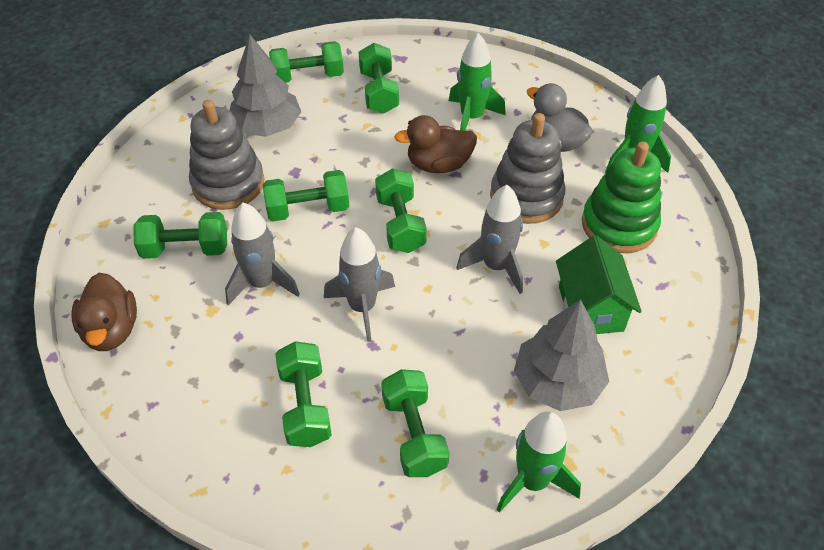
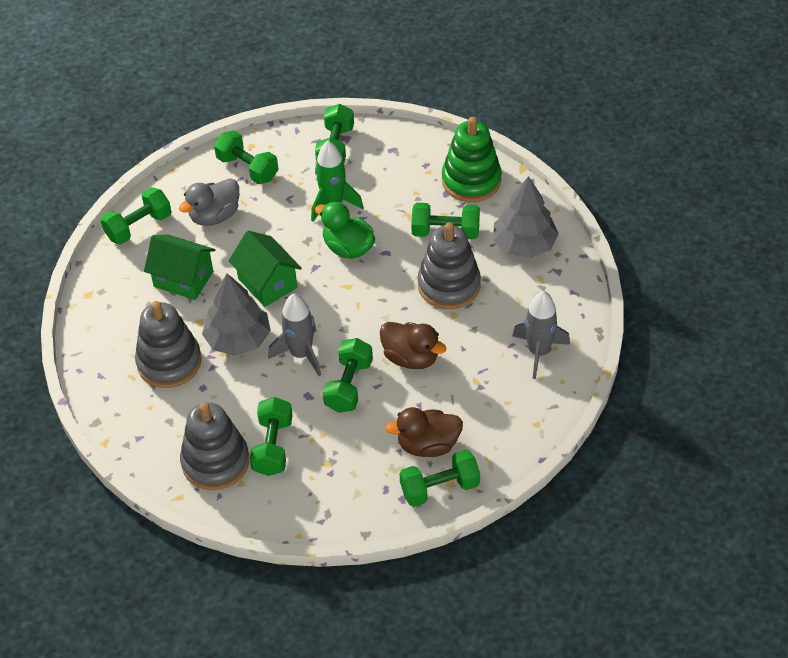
green duck: 0 -> 1
green house: 1 -> 2
green rocket: 3 -> 1
grey rocket: 3 -> 2
grey stacking toy: 2 -> 3

